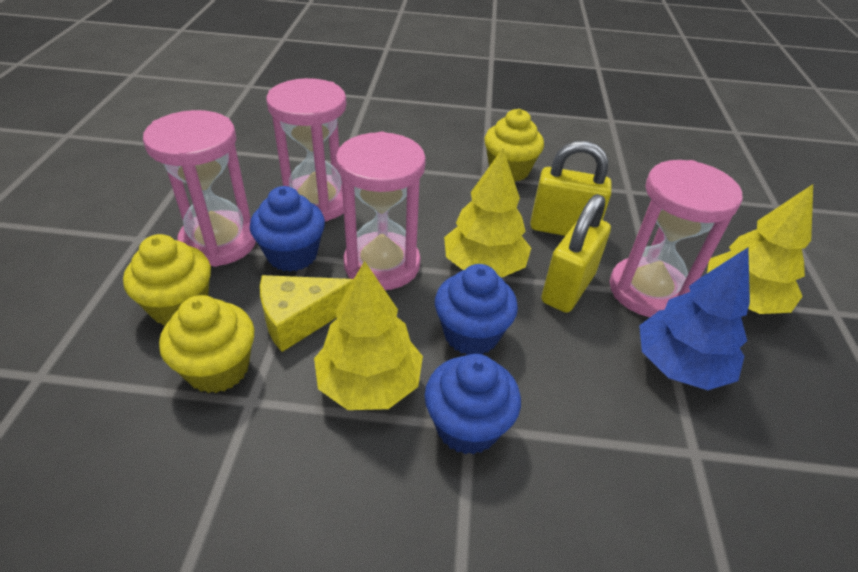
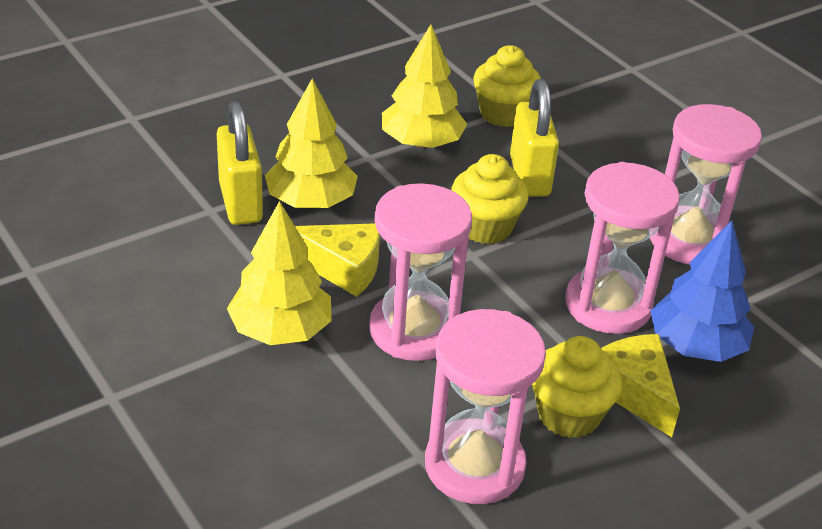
blue cupcake: 3 -> 0
yellow cheese: 1 -> 2

